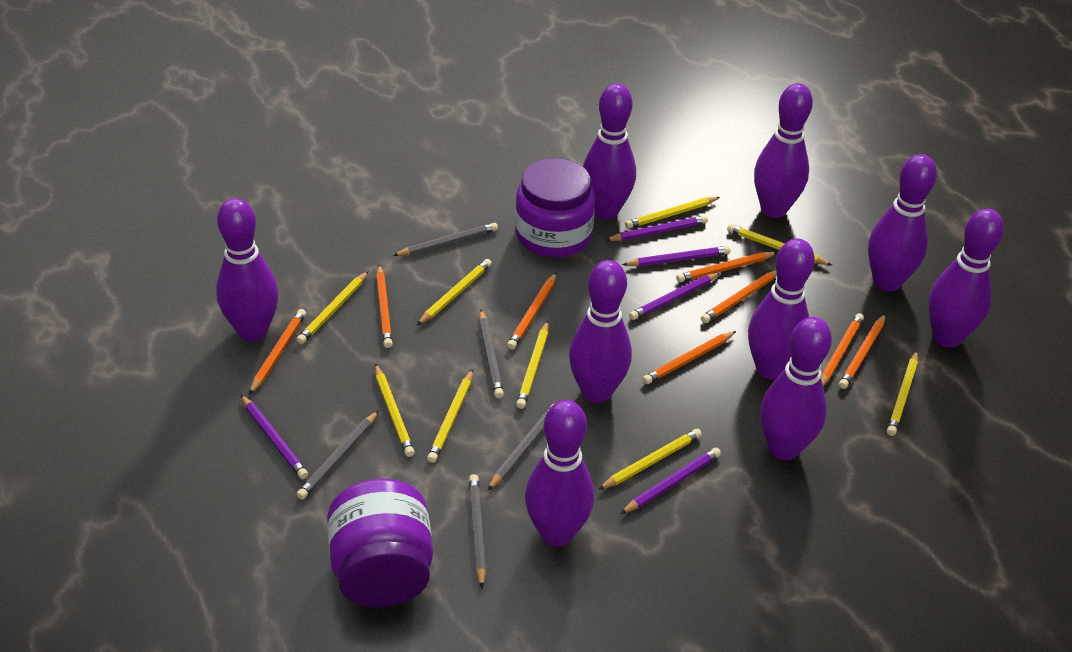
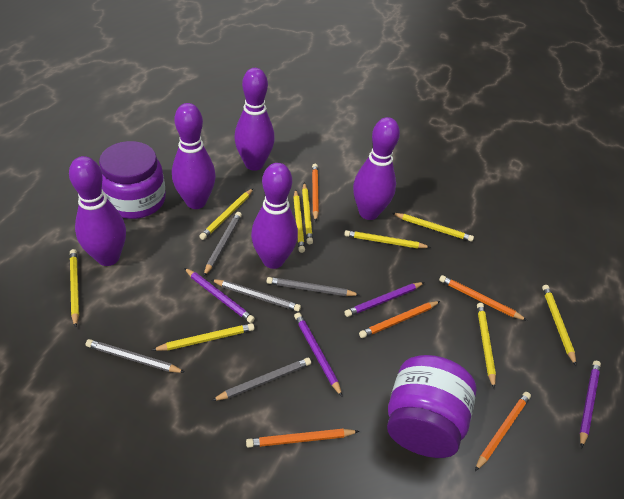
orange pencil: 8 -> 5
purple bowling pin: 9 -> 5
purple pencil: 5 -> 4

